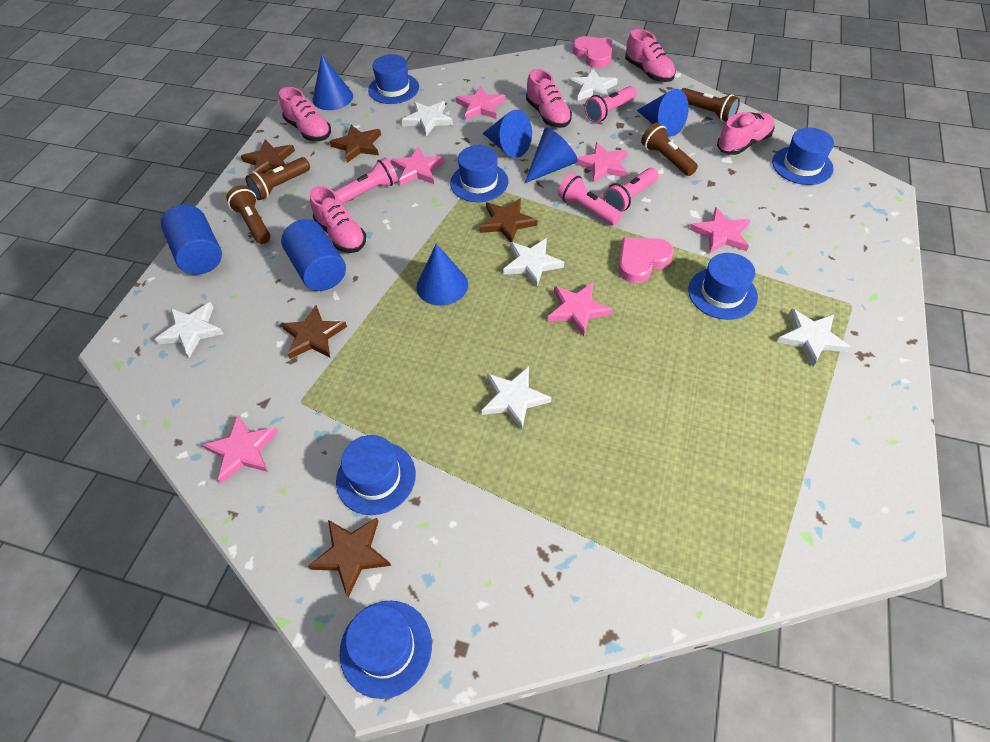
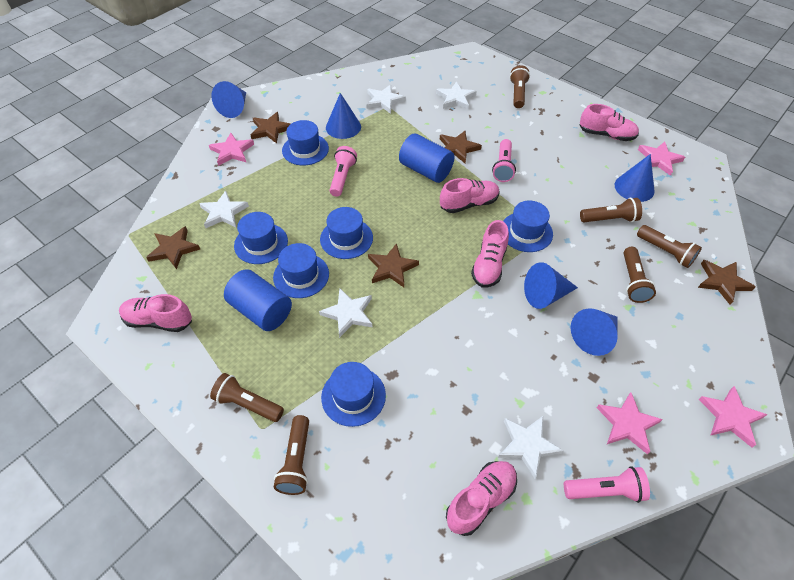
brown flashlight: 4 -> 6
pink flashlight: 4 -> 3
pink heart: 2 -> 0
pink star: 6 -> 4
white star: 6 -> 5

